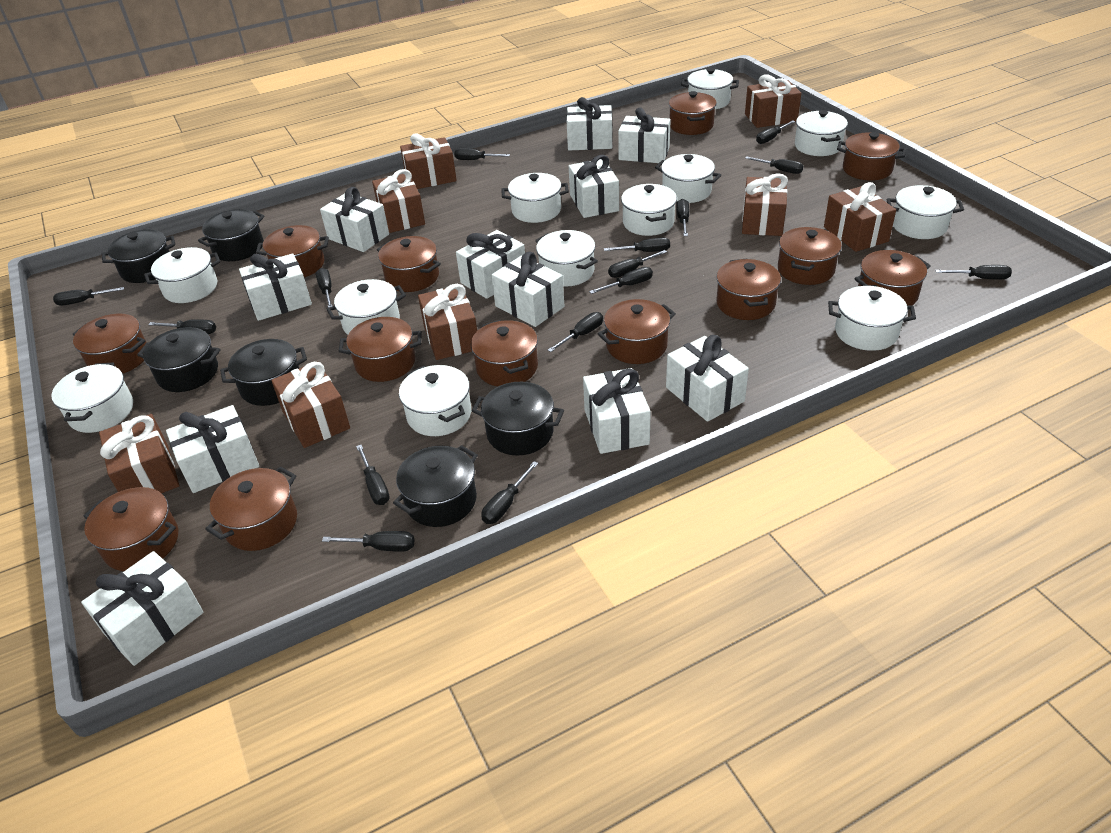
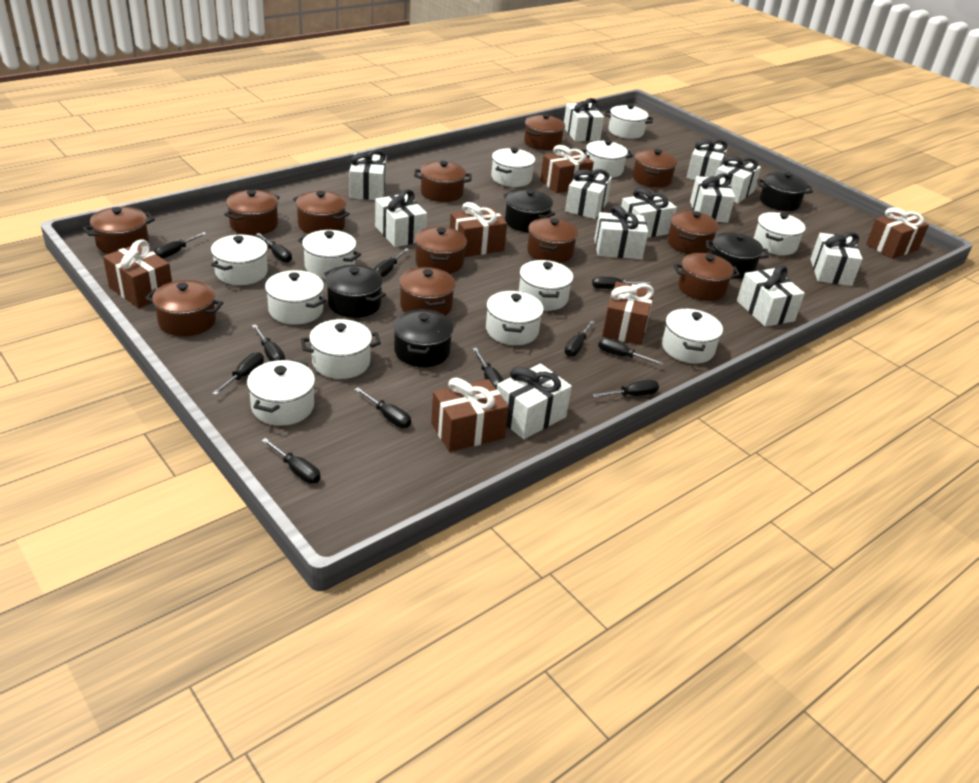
black pot: 6 -> 5
black screwdriver: 15 -> 12
brown gift: 8 -> 6
brown pot: 13 -> 12
white gift: 11 -> 12

